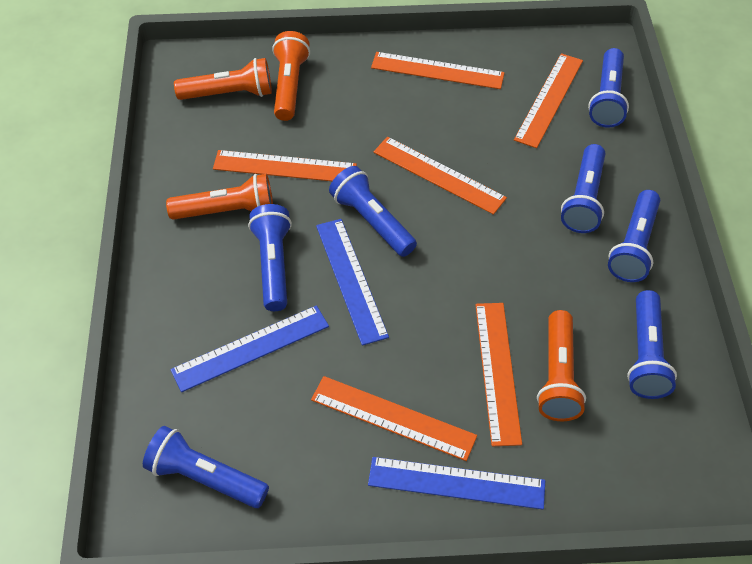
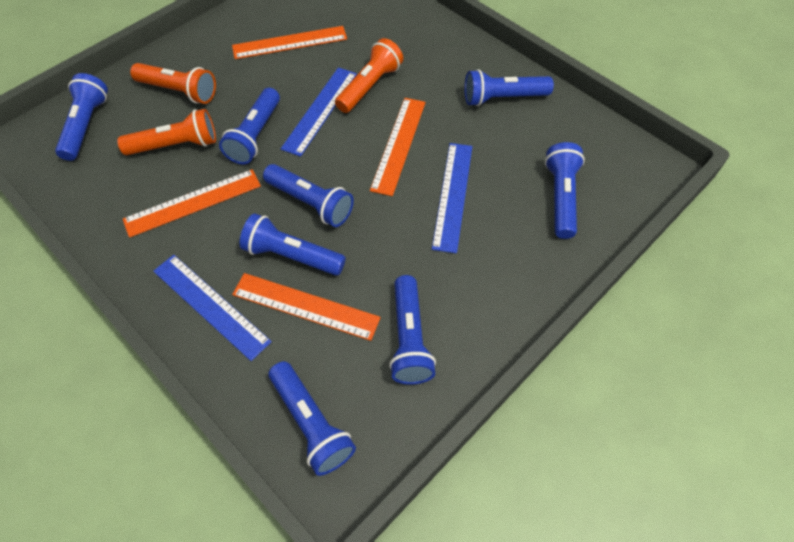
blue flashlight: 7 -> 8
orange flashlight: 4 -> 3
orange ruler: 6 -> 4

